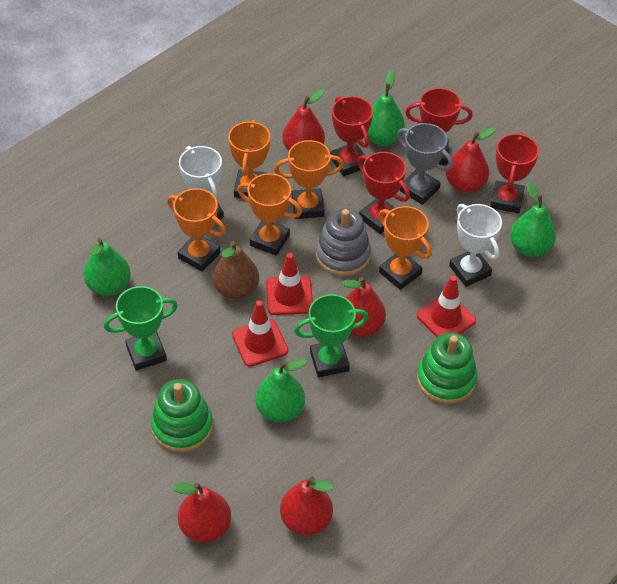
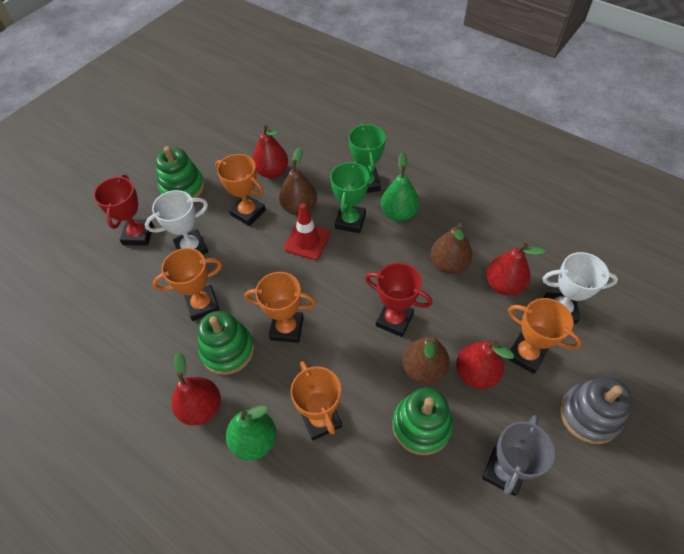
brown pear: 1 -> 3
green pear: 4 -> 2
green stacking toy: 2 -> 3
red pear: 5 -> 4
red traffic cone: 3 -> 1
red trophy: 4 -> 2

